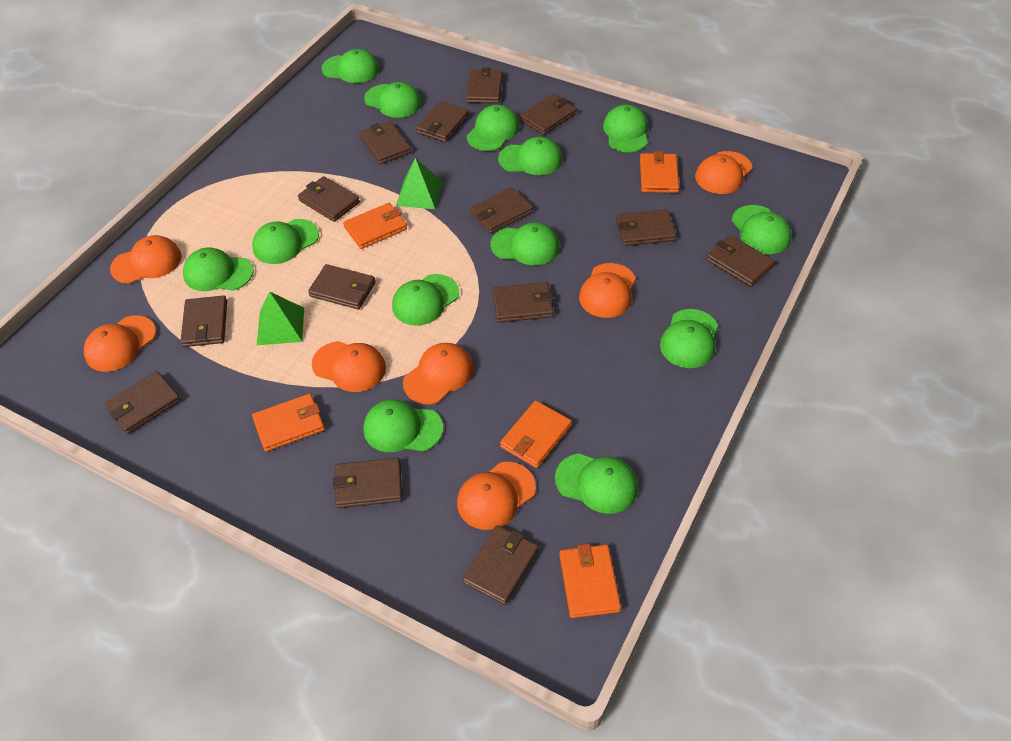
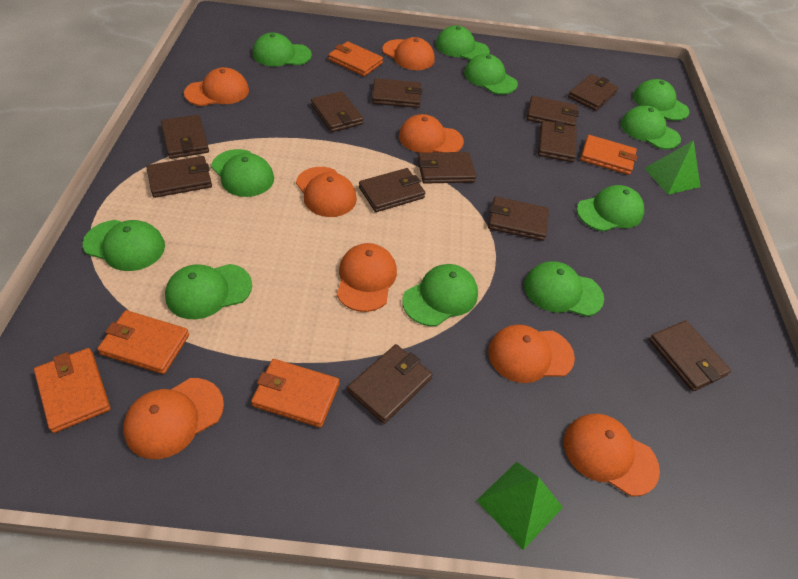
brown wallet: 14 -> 12
green cap: 13 -> 11
orange cap: 7 -> 8

